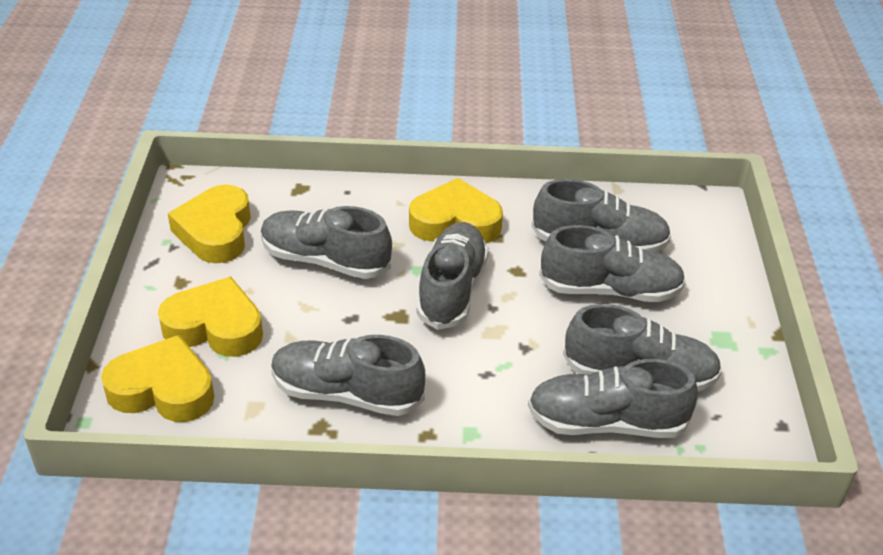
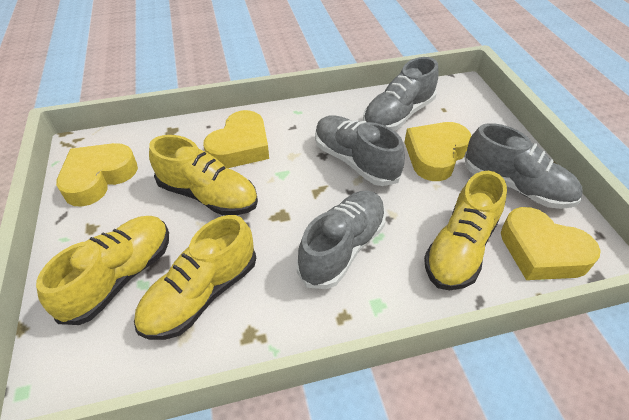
grey shoe: 7 -> 4
yellow shoe: 0 -> 4

